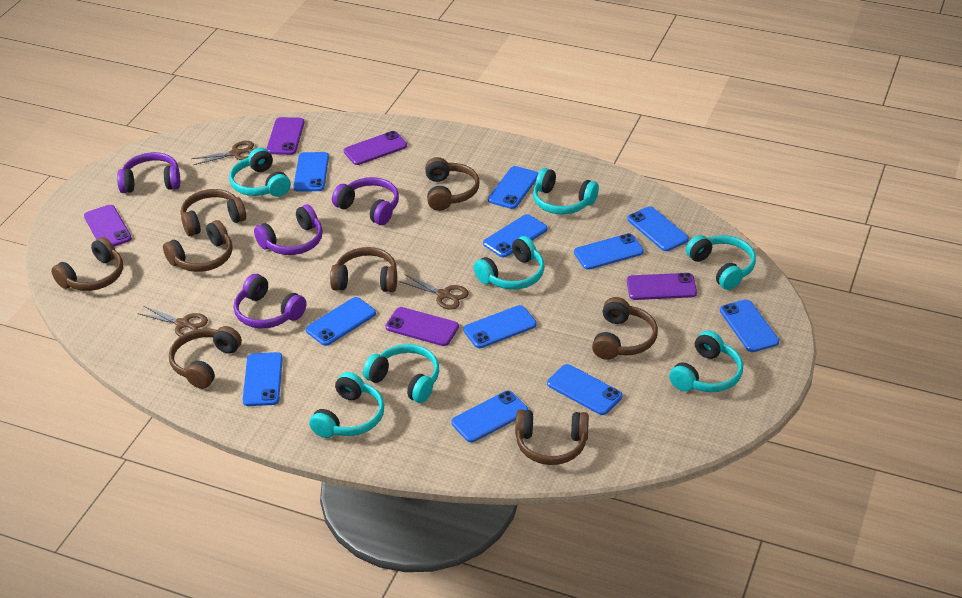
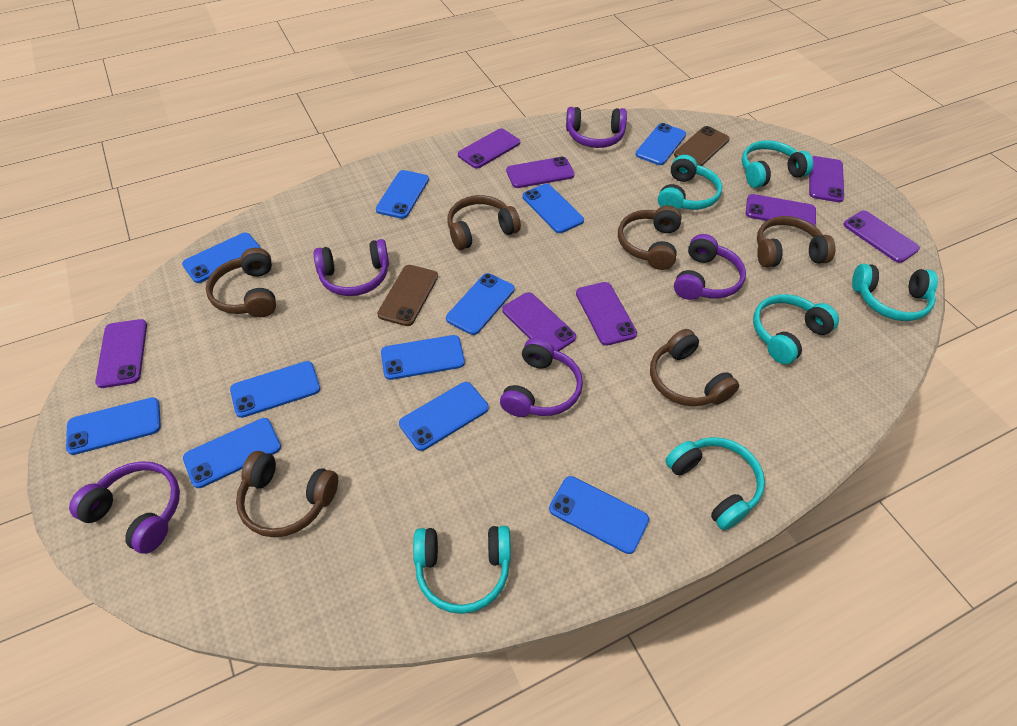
brown headphones: 8 -> 6
brown phone: 0 -> 2
brown scissors: 3 -> 0
purple headphones: 4 -> 5
purple phone: 5 -> 8
turquoise headphones: 7 -> 6

